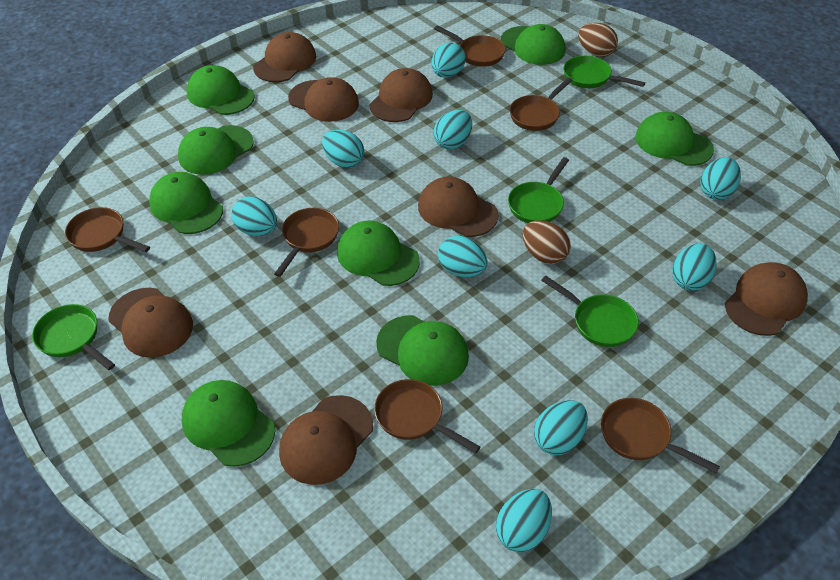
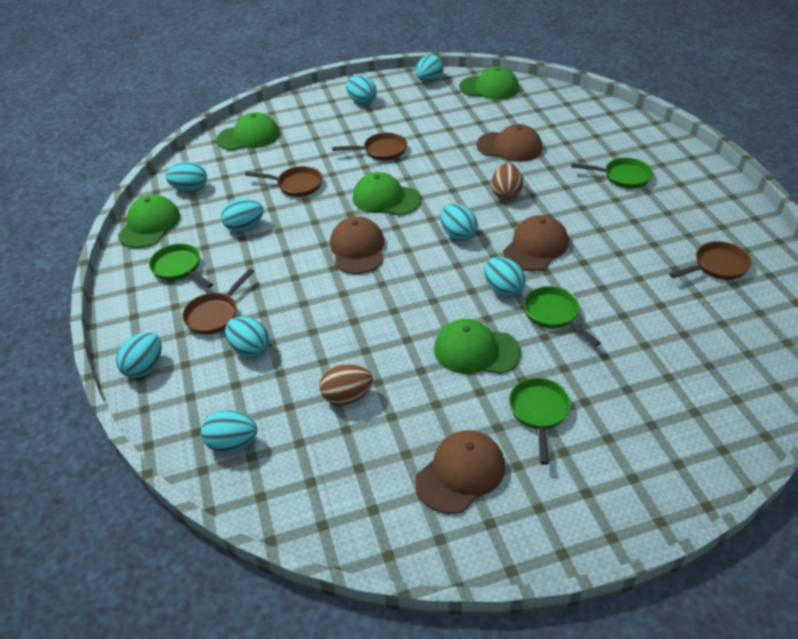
brown cap: 7 -> 4
brown pan: 6 -> 4
green cap: 8 -> 5

